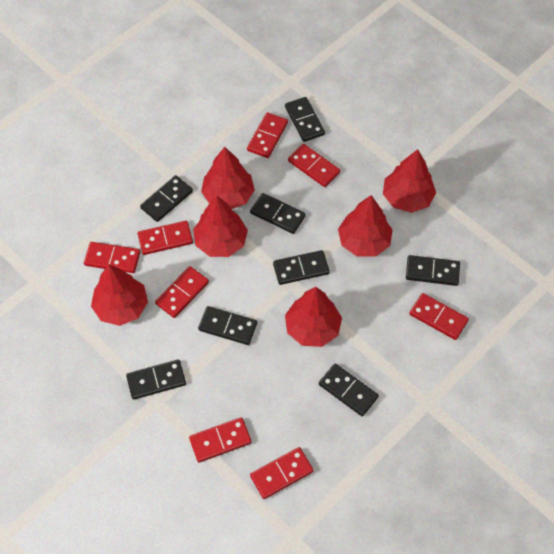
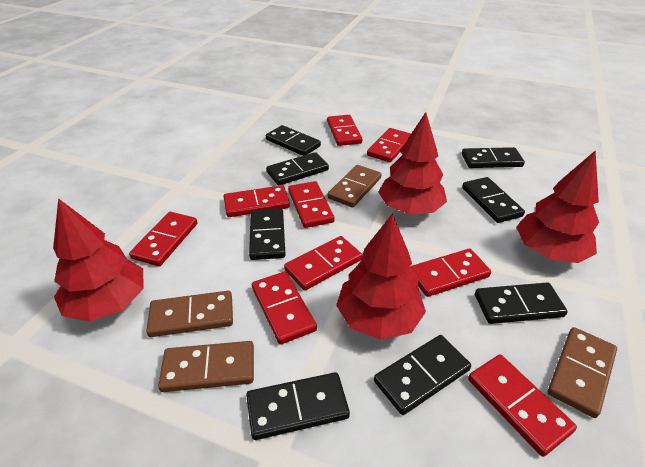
brown domino: 0 -> 4
red domino: 8 -> 9
red tree: 6 -> 4

